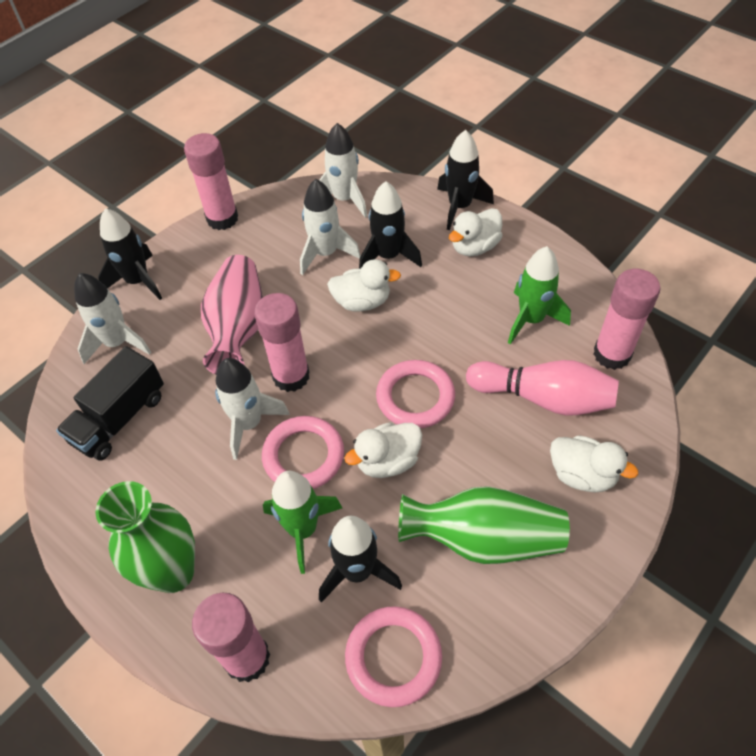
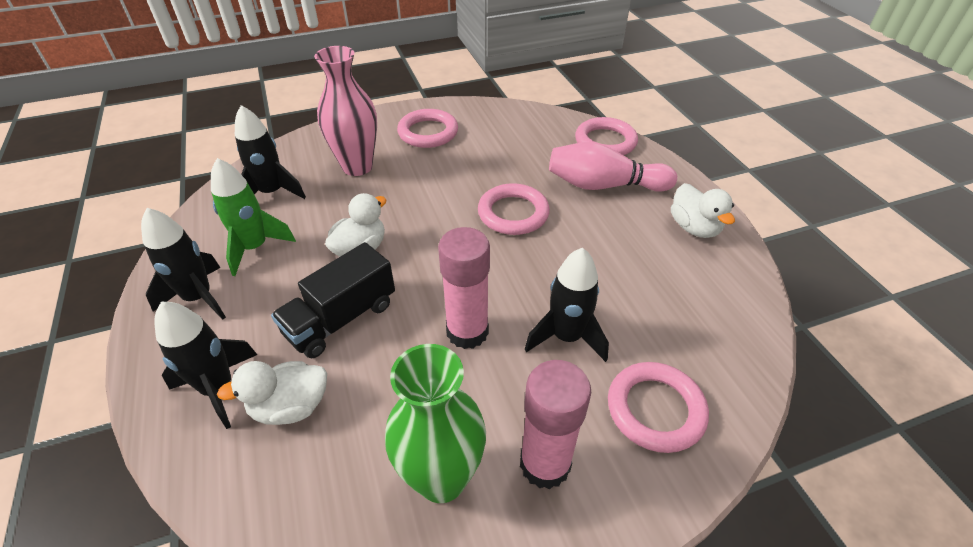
green rocket: 2 -> 1
green vase: 2 -> 1
pink glue stick: 4 -> 2
pink ring: 3 -> 4
white duck: 4 -> 3
white rocket: 4 -> 0

